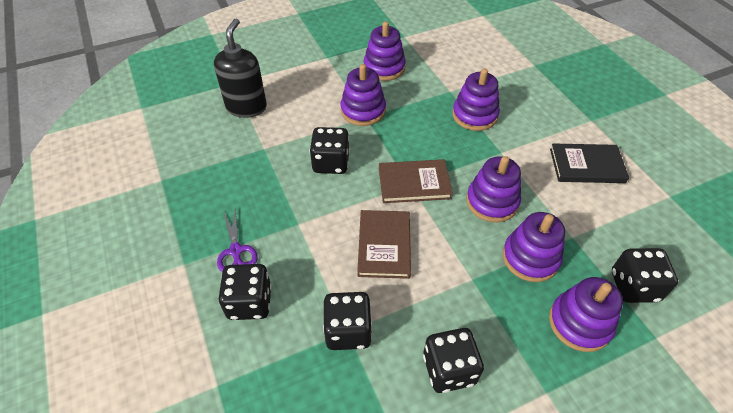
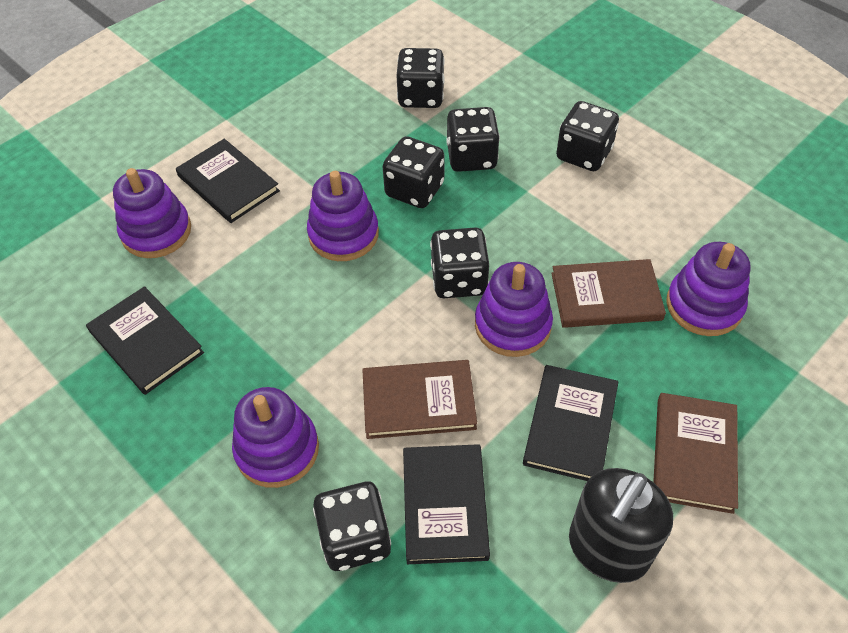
black book: 1 -> 4
black dice: 5 -> 6
brown book: 2 -> 3
purple scissors: 1 -> 0
purple stacking toy: 6 -> 5

